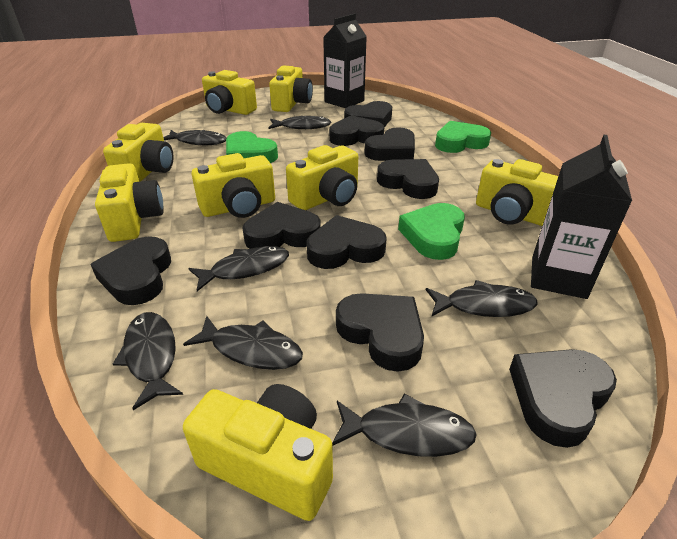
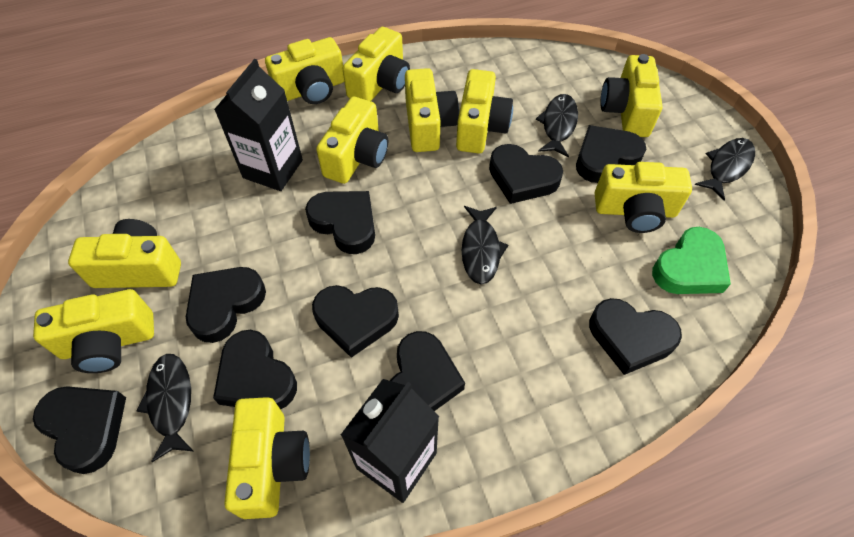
black fish: 7 -> 4
green heart: 3 -> 1
yellow camera: 8 -> 10

